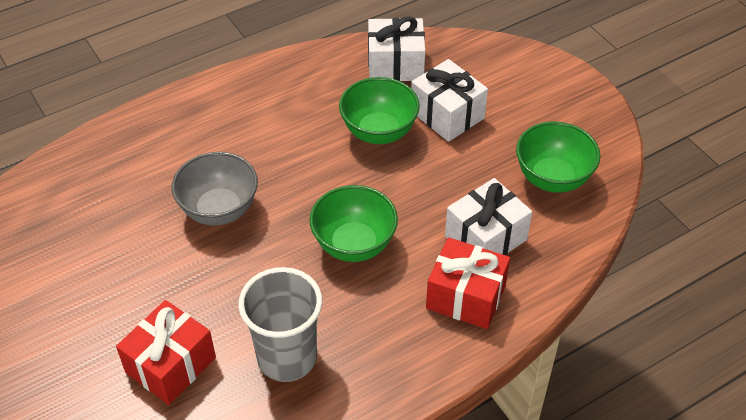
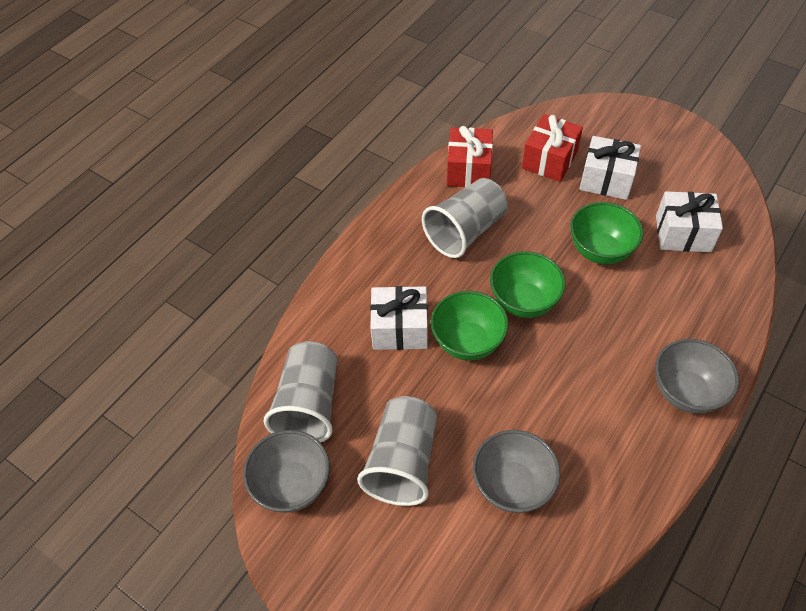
grey bowl: 1 -> 3
grey cup: 1 -> 3

